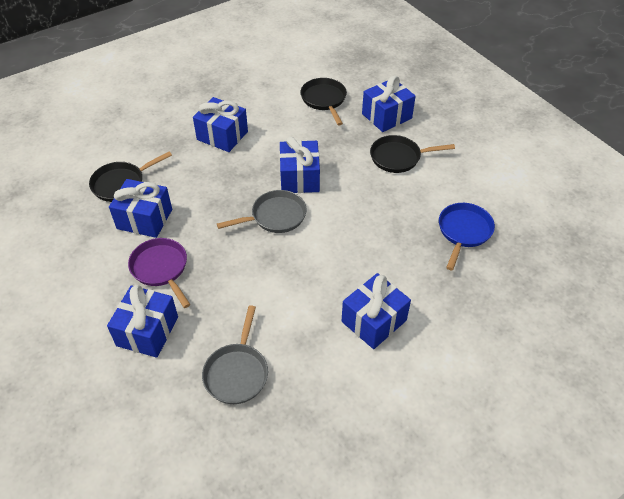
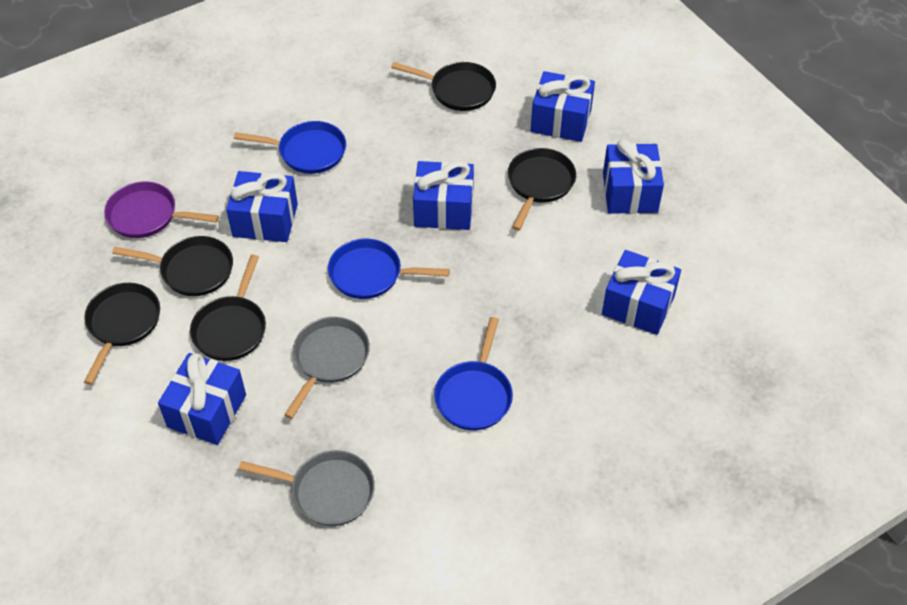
black pan: 3 -> 5
blue pan: 1 -> 3

